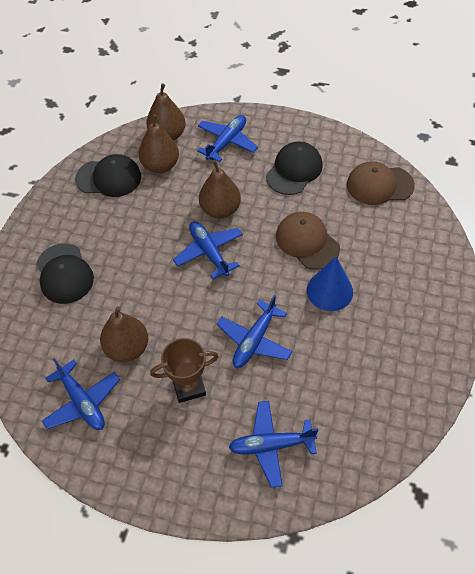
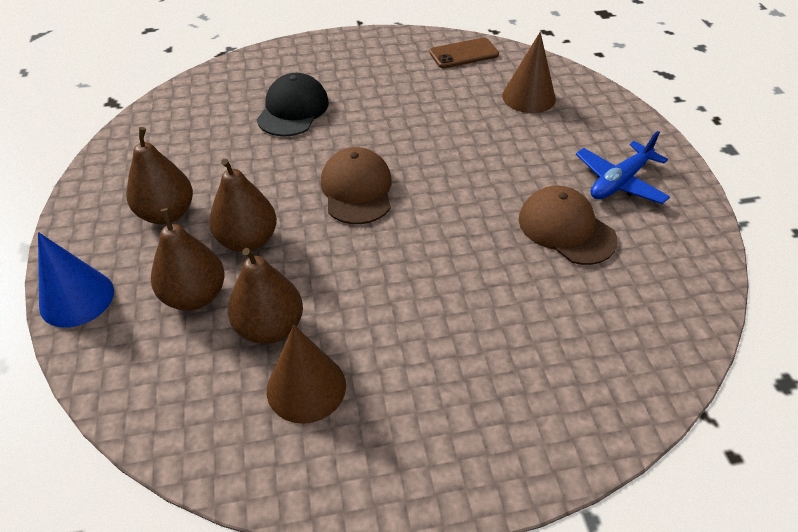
black cap: 3 -> 1
blue plane: 5 -> 1
brown cone: 0 -> 2
brown phone: 0 -> 1
brown trophy: 1 -> 0

